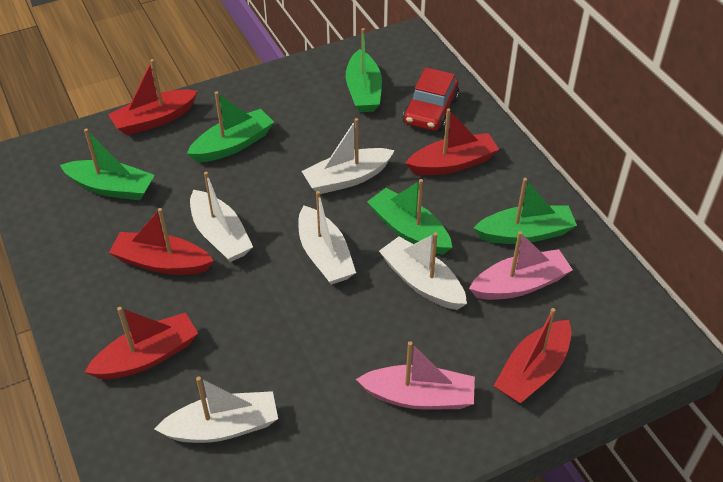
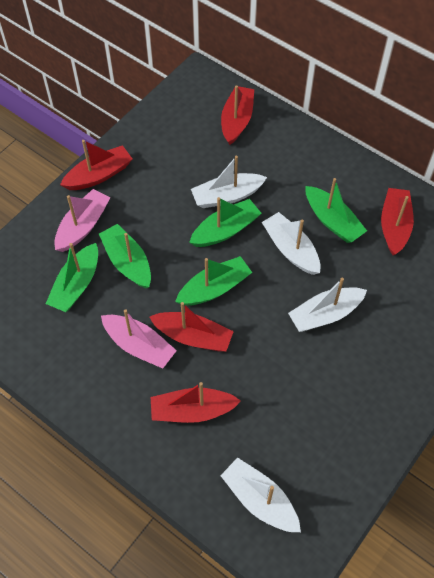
red car: 1 -> 0
white boat: 5 -> 4

